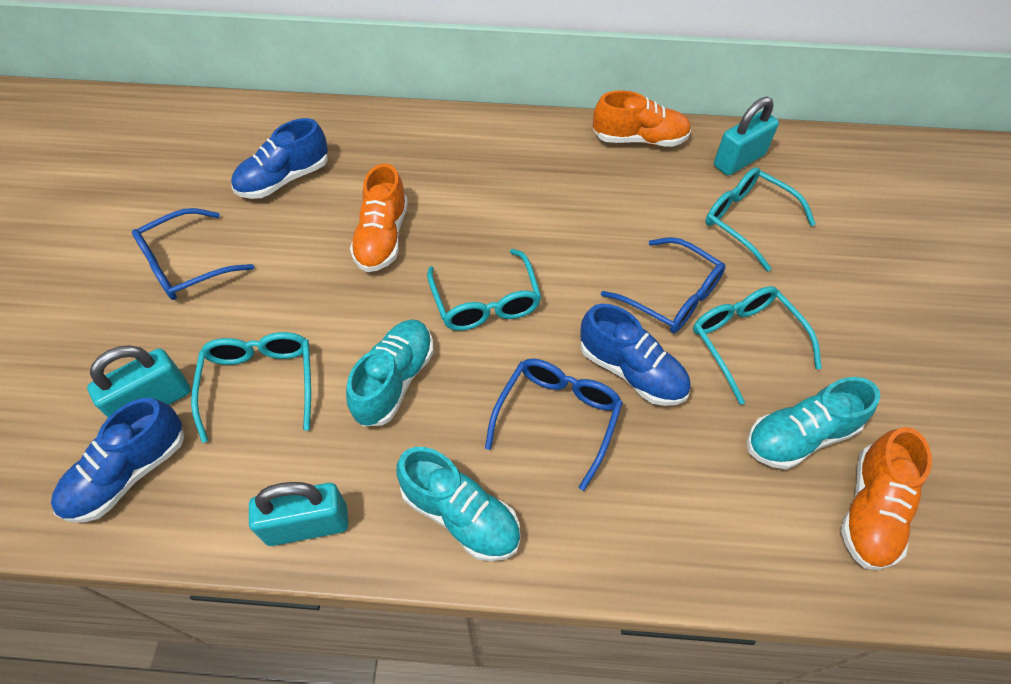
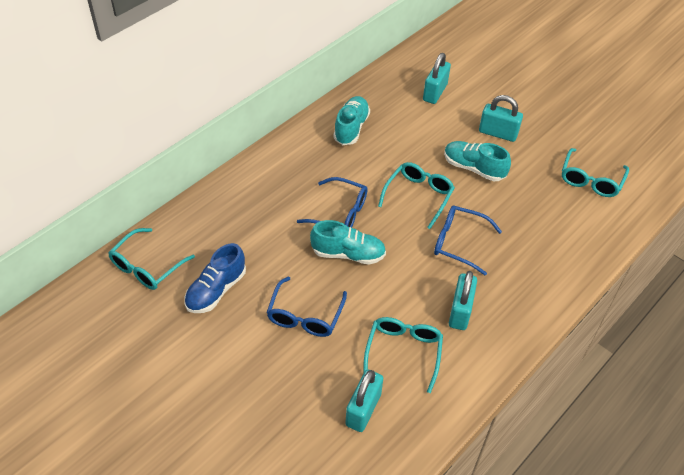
blue shoe: 3 -> 1
orange shoe: 3 -> 0
turquoise padlock: 3 -> 4

